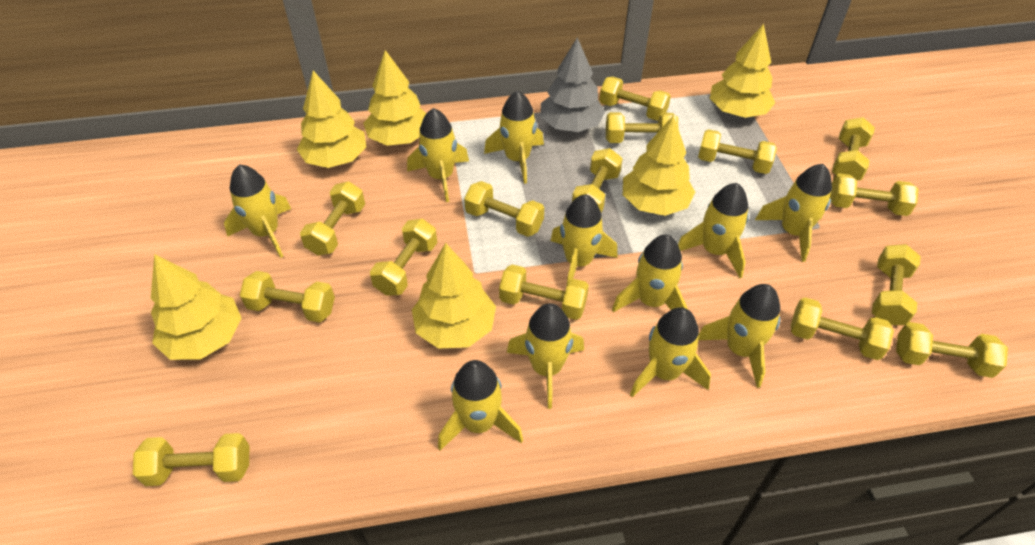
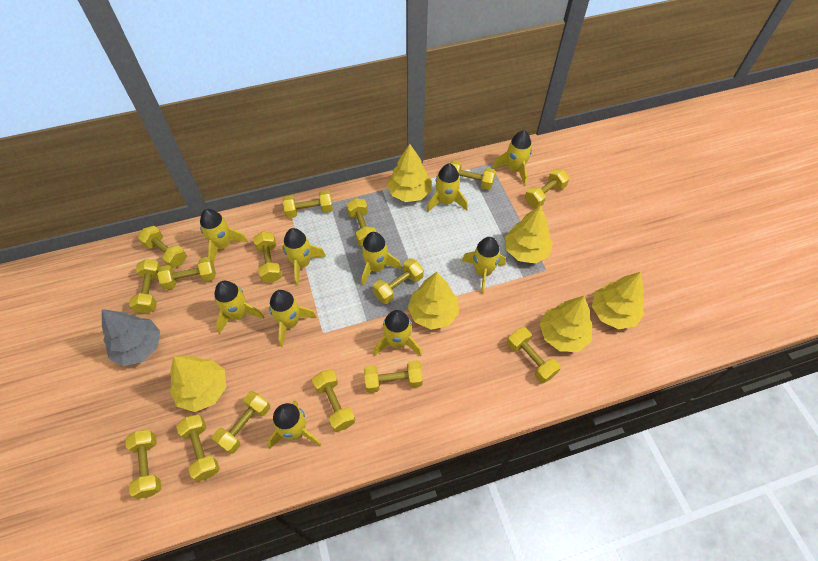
yellow rocket: 11 -> 10

